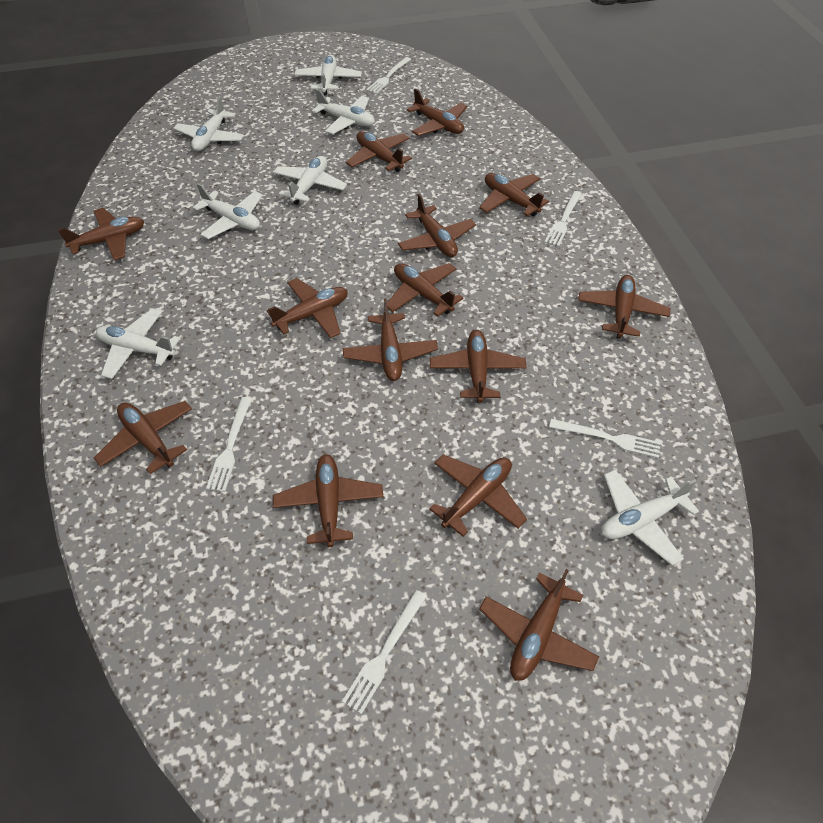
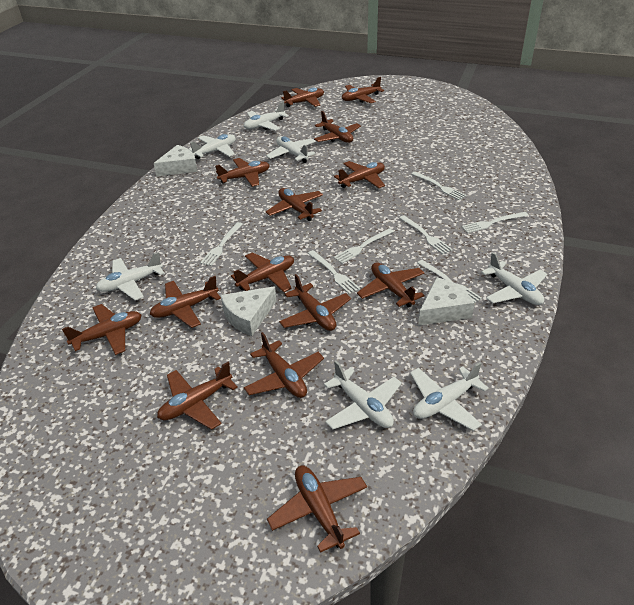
white cheese: 0 -> 3
white fork: 5 -> 7

